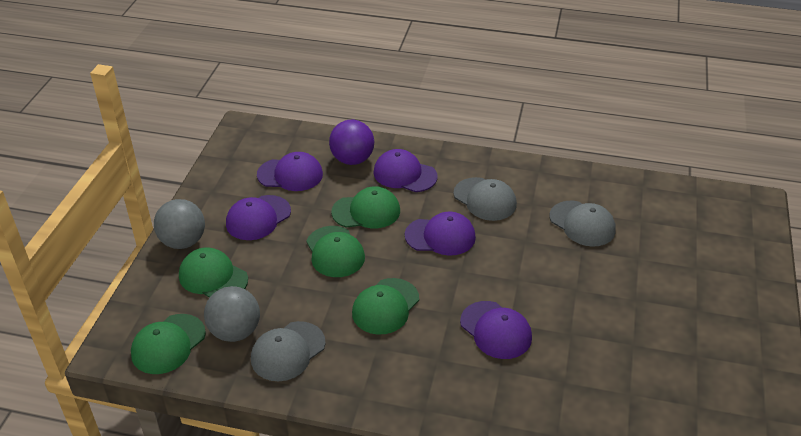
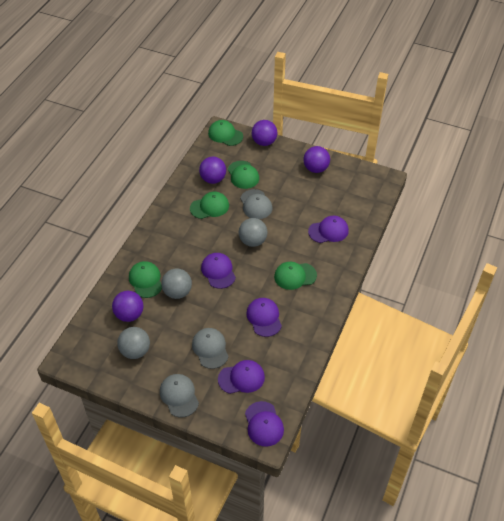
grey ball: 2 -> 3
purple ball: 1 -> 4

